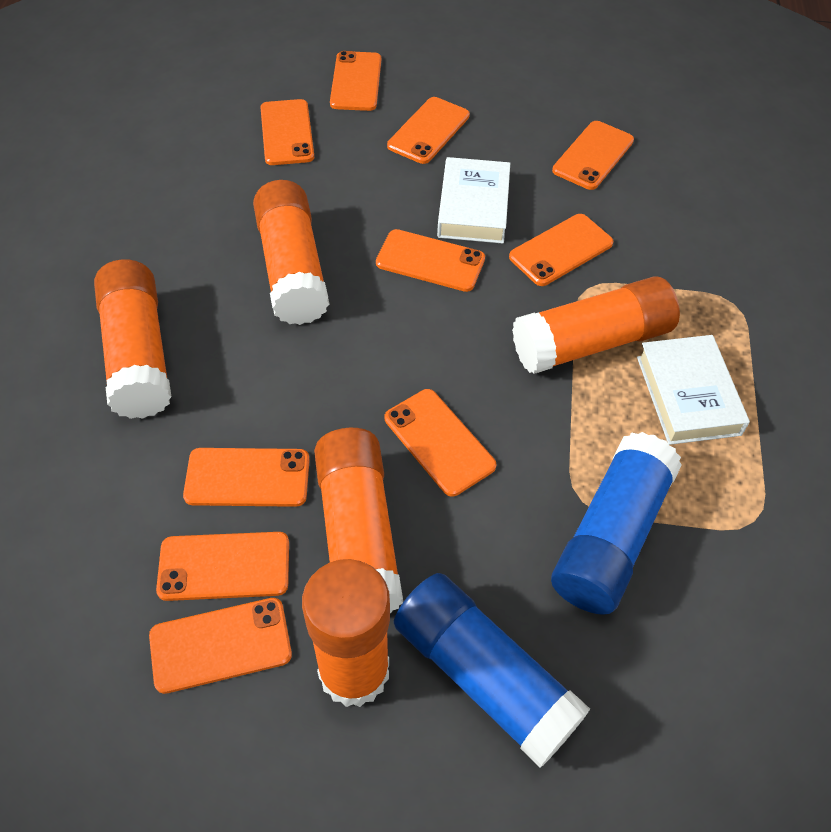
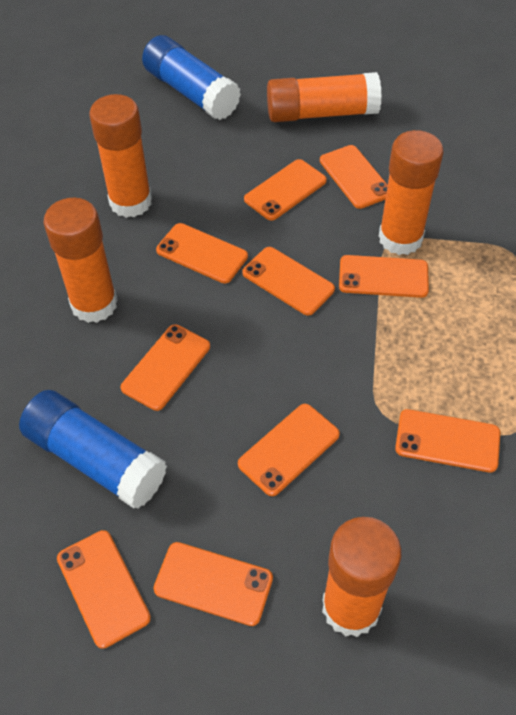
white book: 2 -> 0

